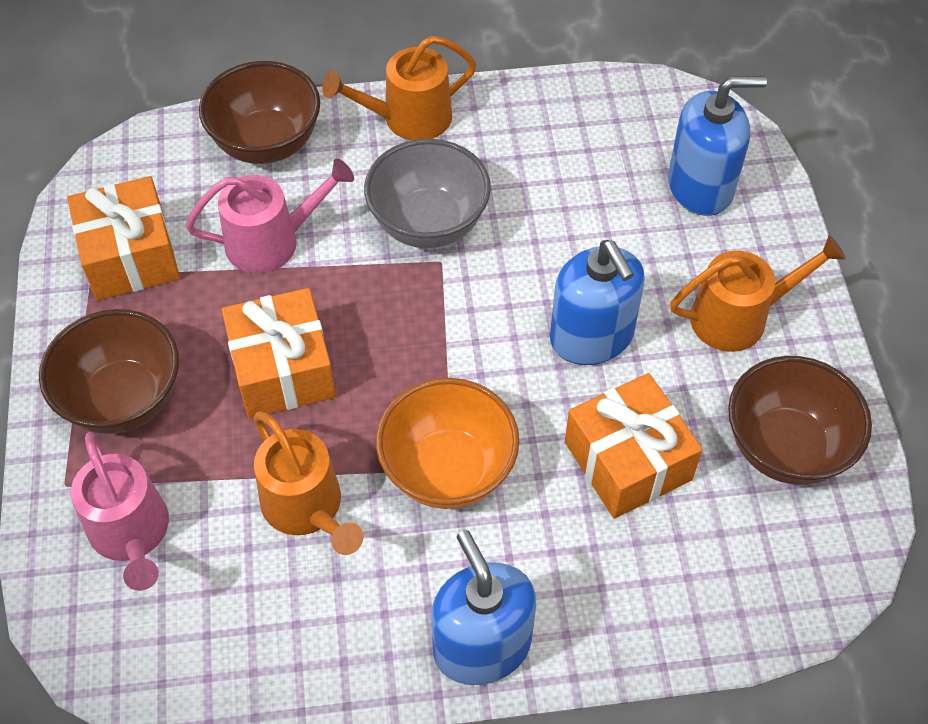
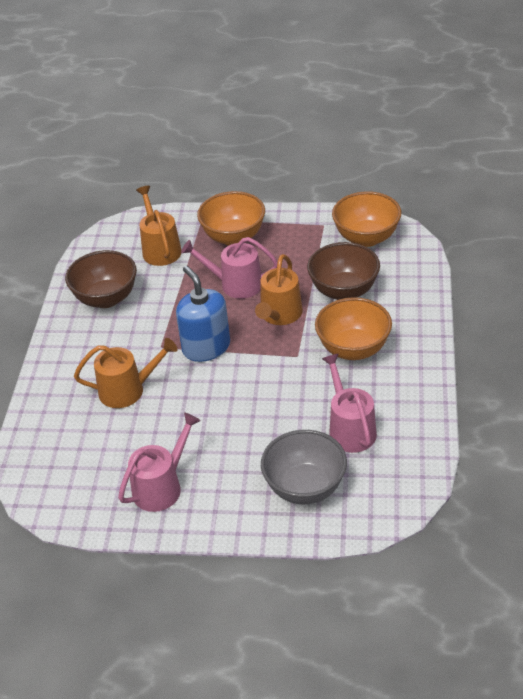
blue soap dispenser: 3 -> 1
brown bowl: 3 -> 2
orange bowl: 1 -> 3
orange gift: 3 -> 0
pink watering can: 2 -> 3

